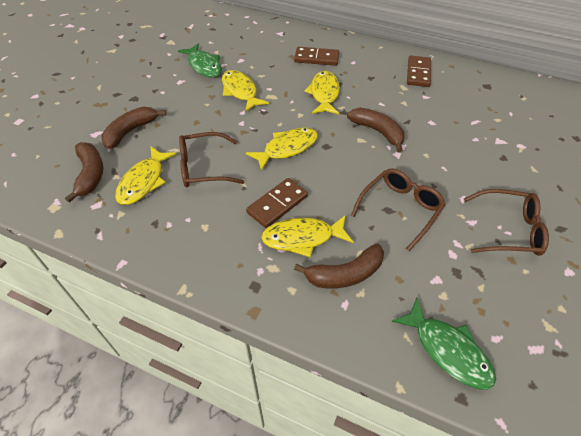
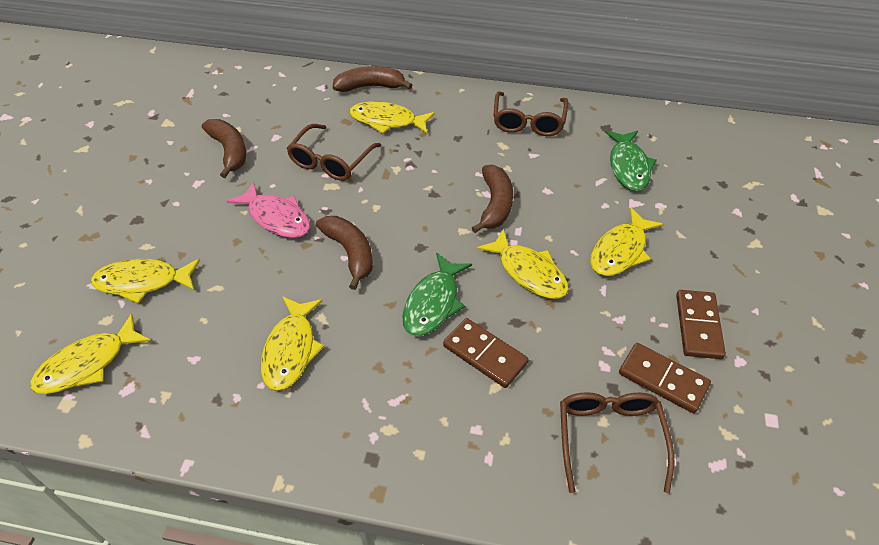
pink fish: 0 -> 1
yellow fish: 5 -> 6

